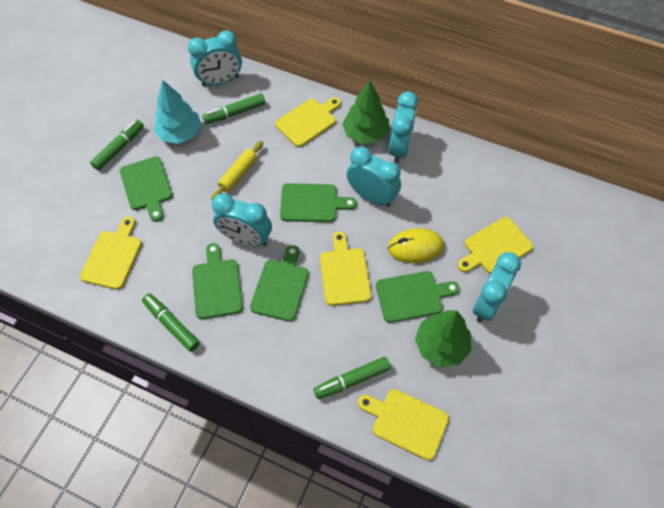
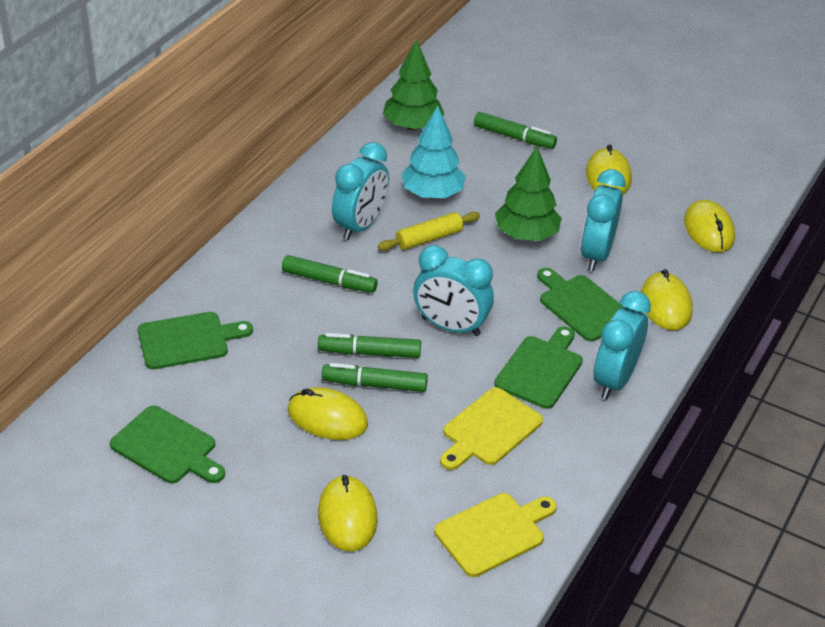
green cutting board: 5 -> 4
turquoise clock: 5 -> 4
yellow cutting board: 5 -> 2
yellow mouse: 1 -> 5

